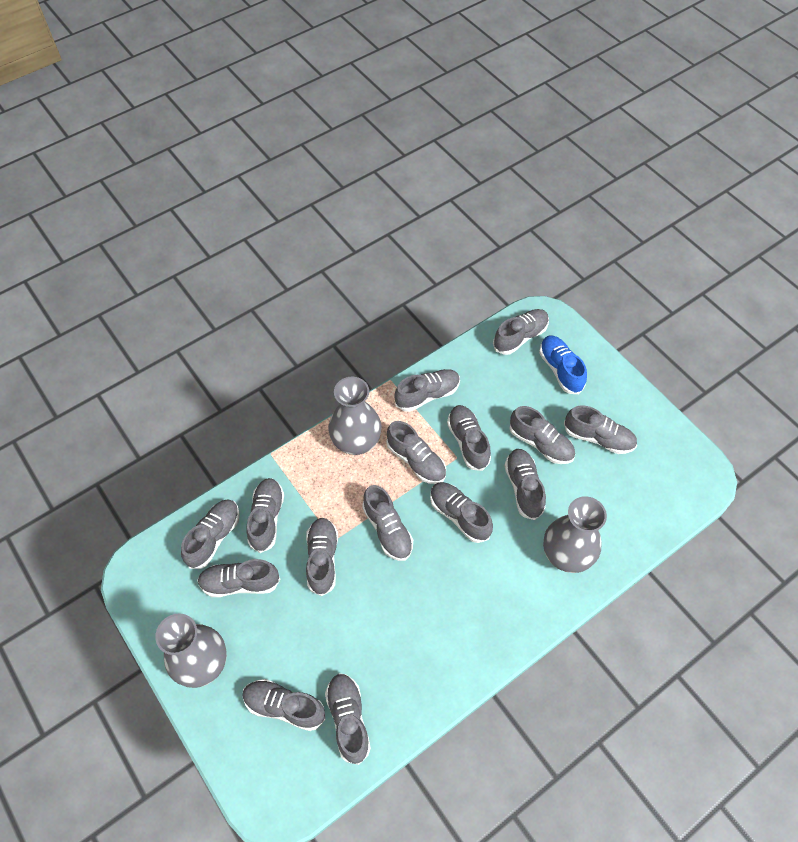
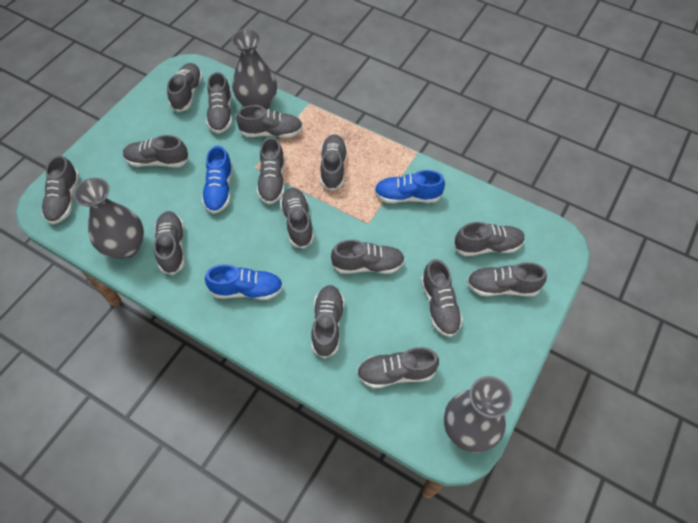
blue shoe: 1 -> 3

